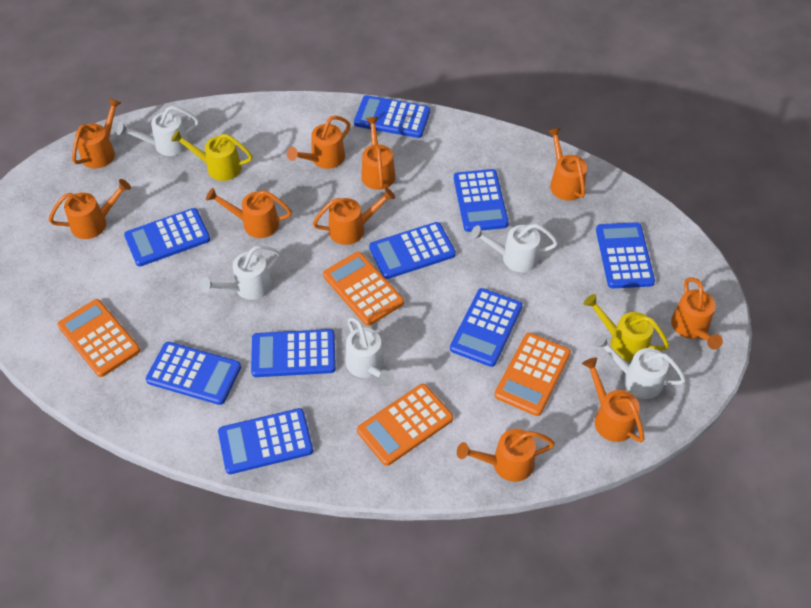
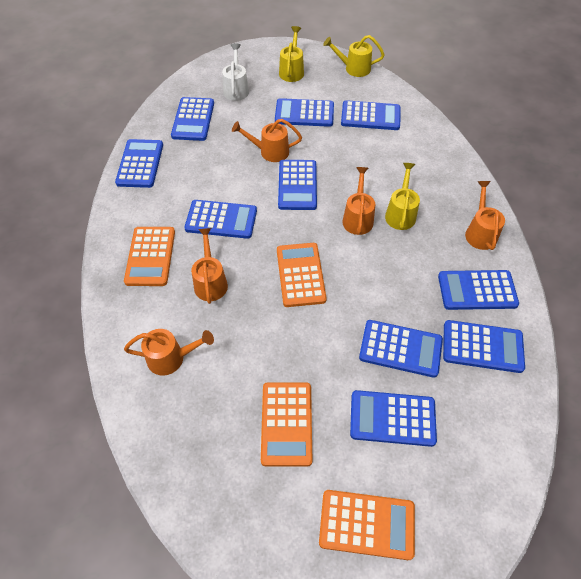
blue calculator: 9 -> 10
orange watering can: 10 -> 5
white watering can: 5 -> 1
yellow watering can: 2 -> 3

